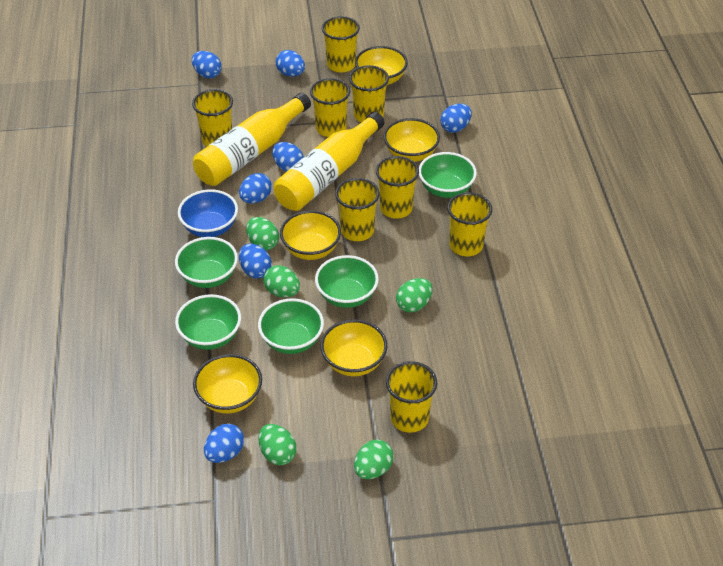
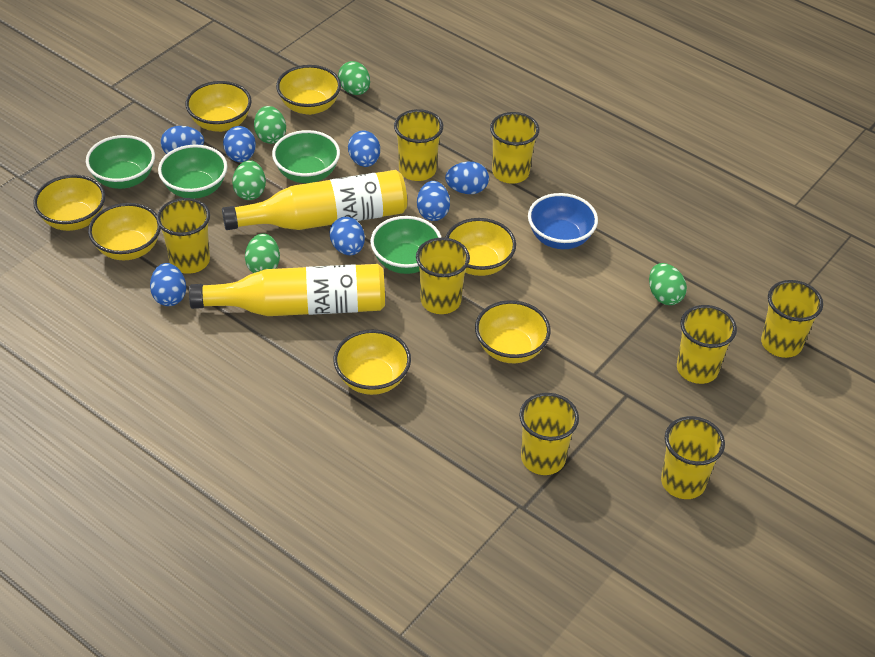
green bowl: 5 -> 4
yellow bowl: 5 -> 7

